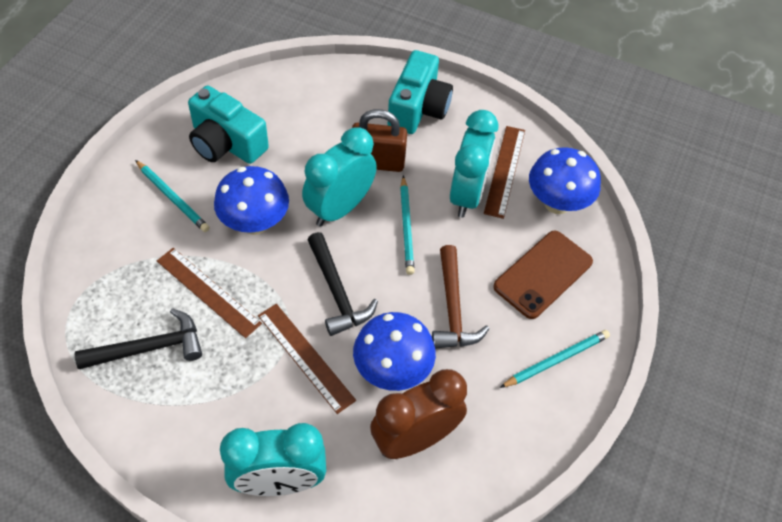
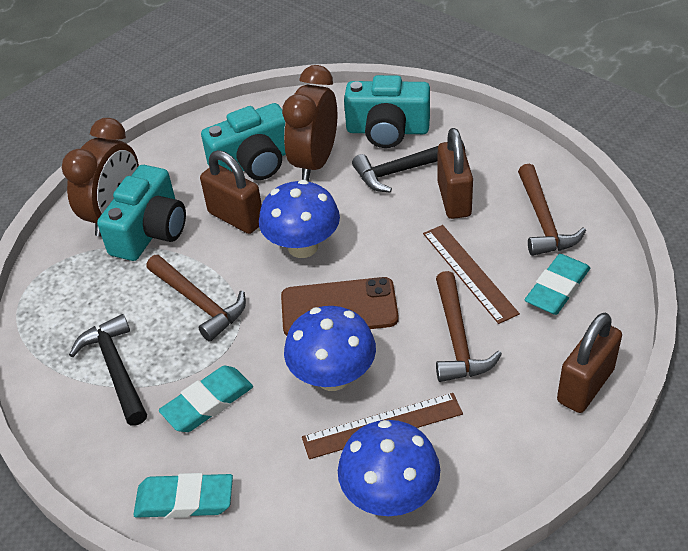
brown clock: 1 -> 2
brown hammer: 1 -> 3
brown padlock: 1 -> 3
brown ruler: 3 -> 2
turquoise camera: 2 -> 3
turquoise clock: 3 -> 0
turquoise eraser: 0 -> 3
turquoise pencil: 3 -> 0

